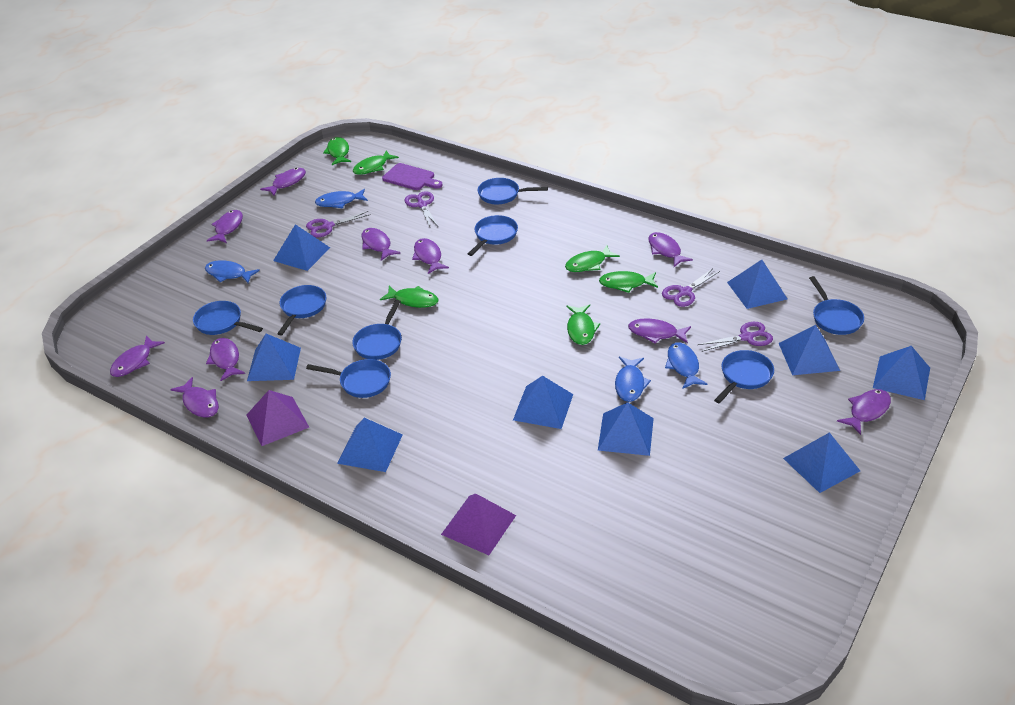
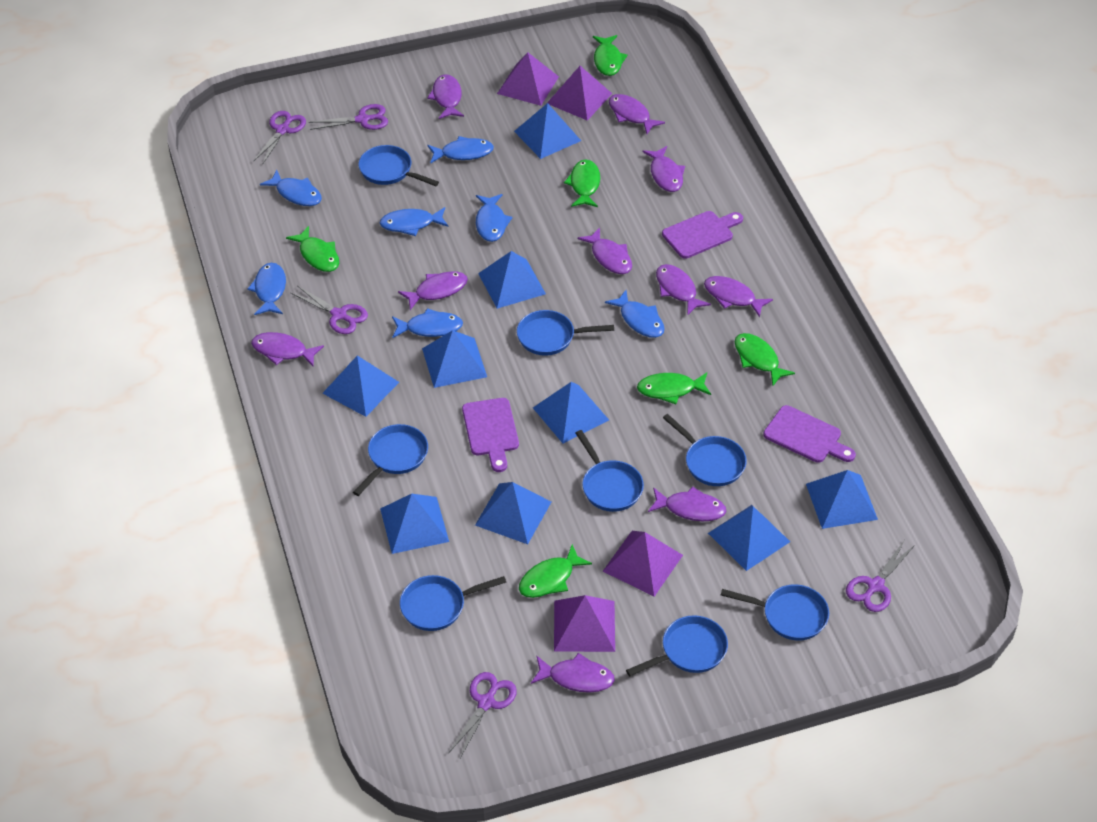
blue fish: 4 -> 7
purple cutting board: 1 -> 3
purple pyramid: 2 -> 4
purple scissors: 4 -> 5

